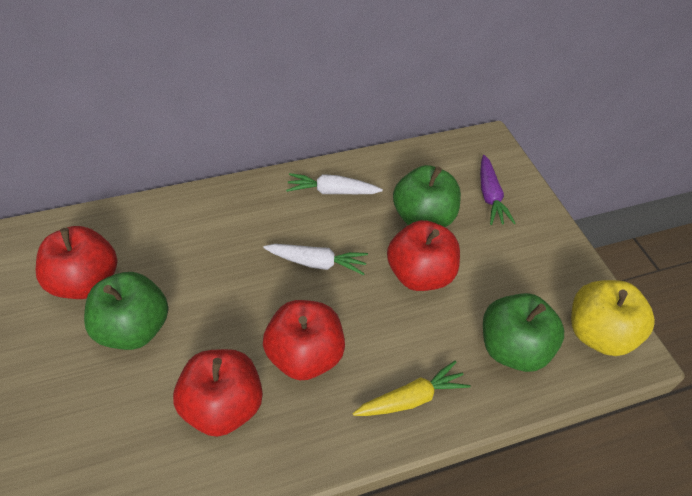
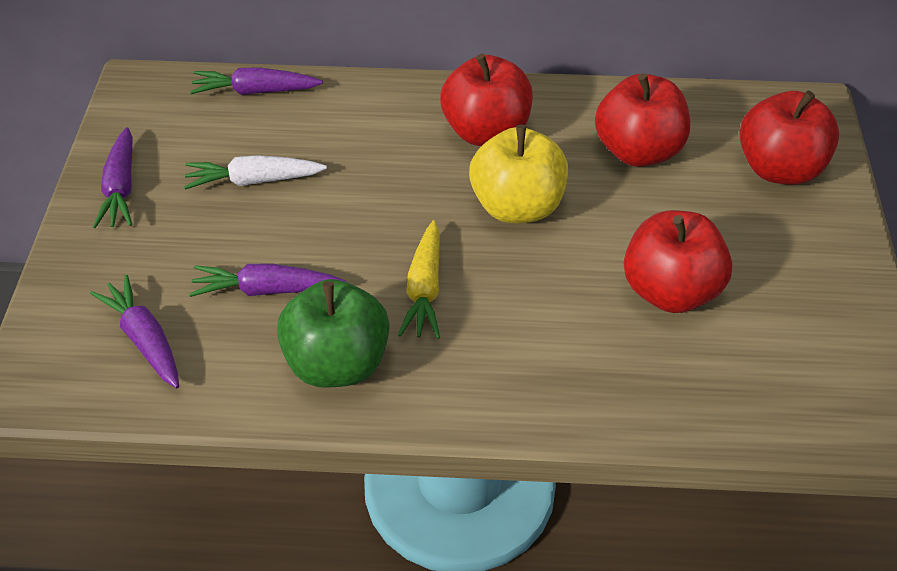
green apple: 3 -> 1
purple carrot: 1 -> 4
white carrot: 2 -> 1

